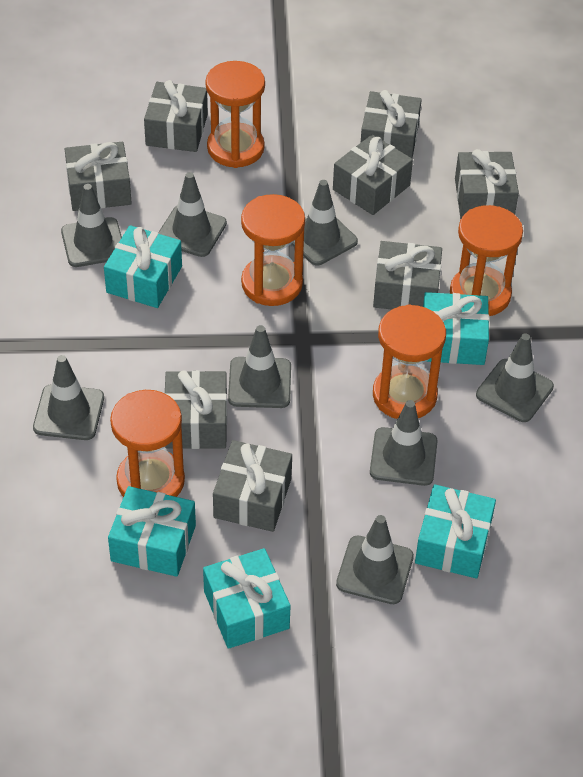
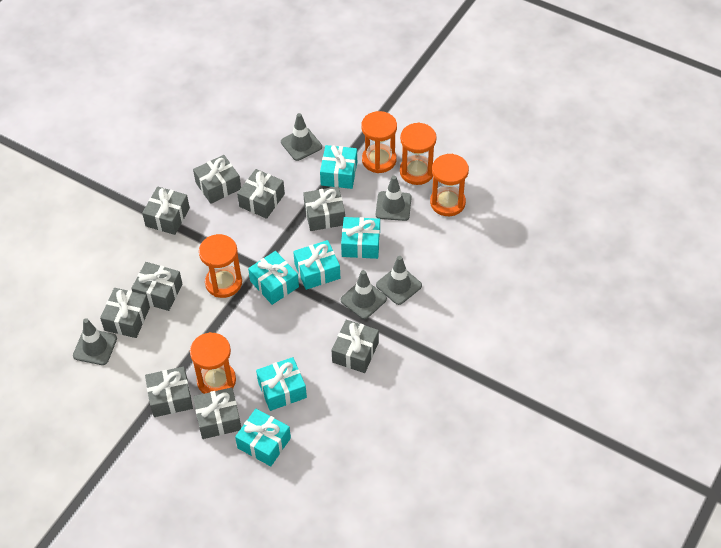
grey gift: 8 -> 9
grey traffic cone: 8 -> 5
turquoise gift: 5 -> 6

